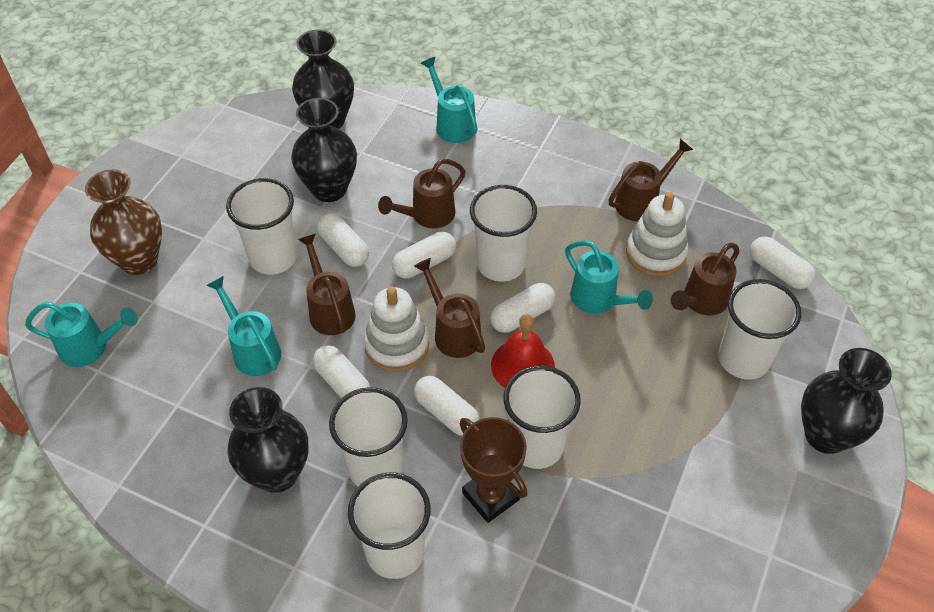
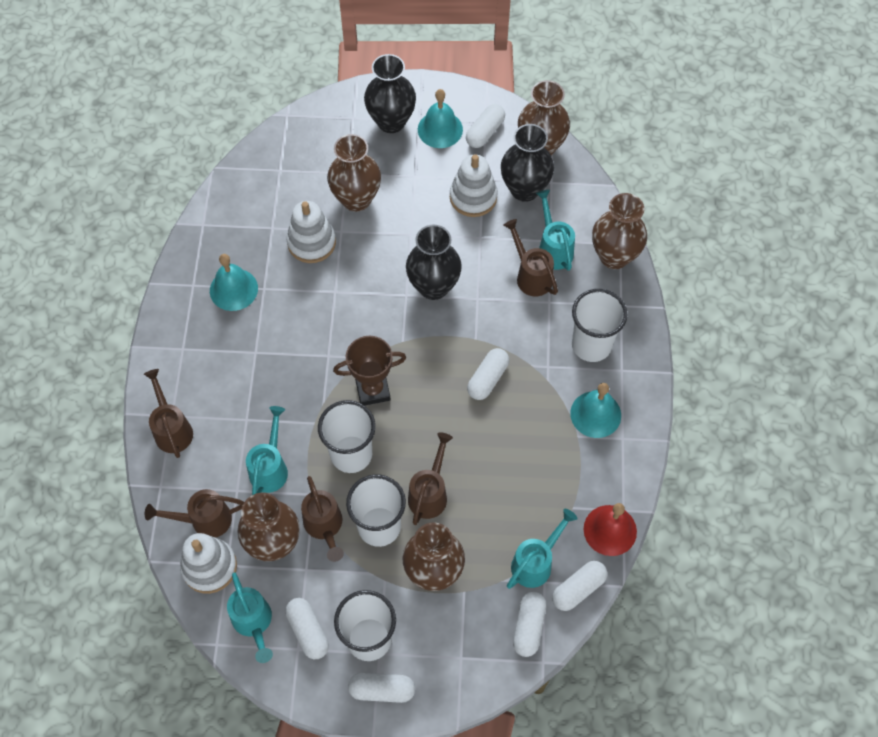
black vase: 4 -> 3
brown vase: 1 -> 5
turquoise bell: 0 -> 3
white cup: 6 -> 4
white stacking toy: 2 -> 3

